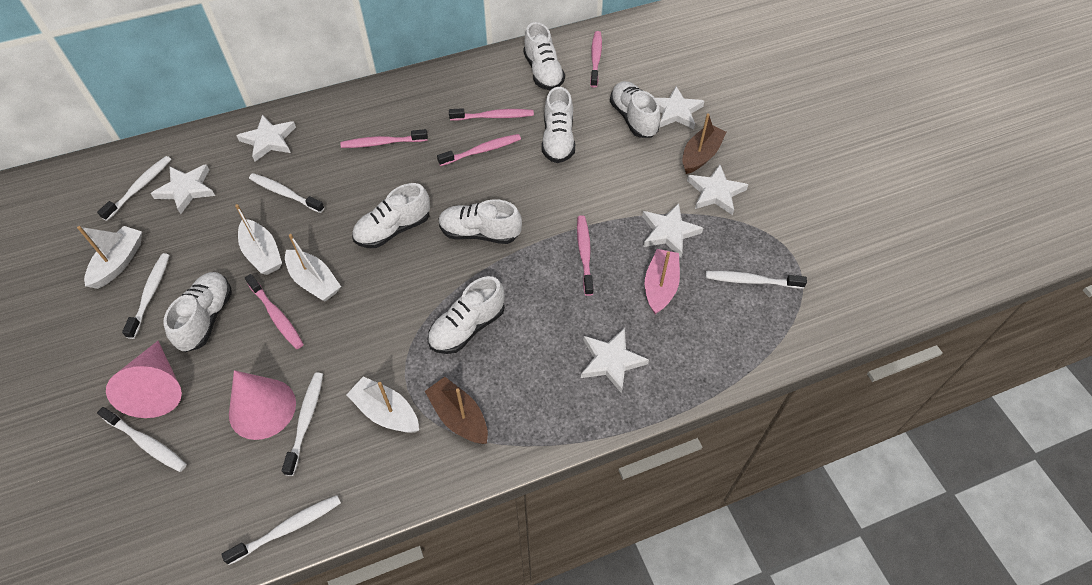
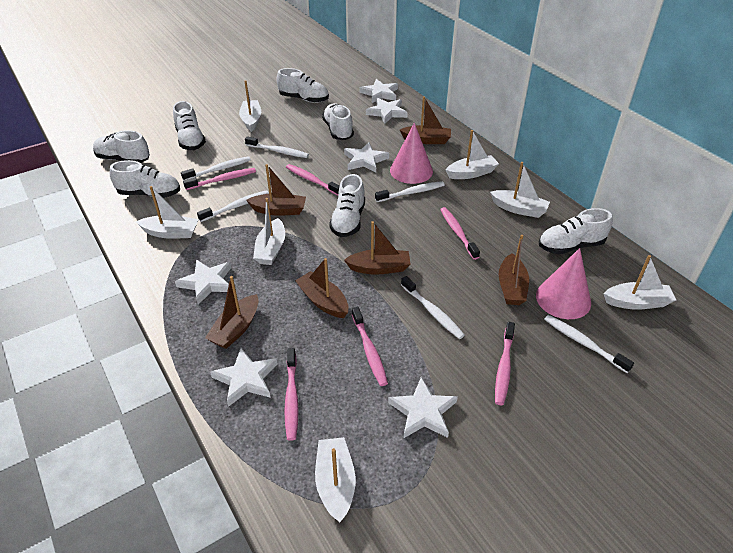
brown boat: 2 -> 6
pink boat: 1 -> 0
white boat: 4 -> 7
white toothbrush: 7 -> 6

